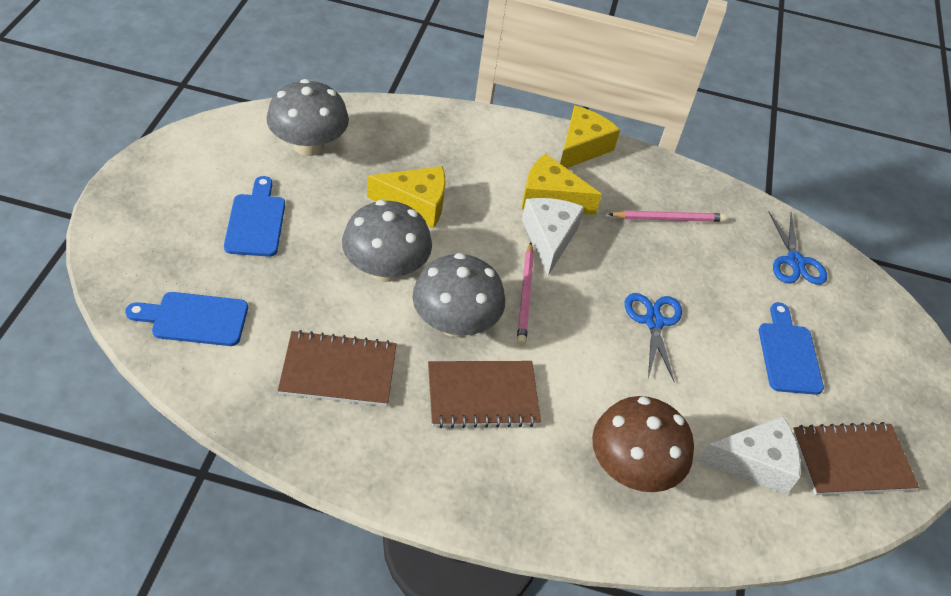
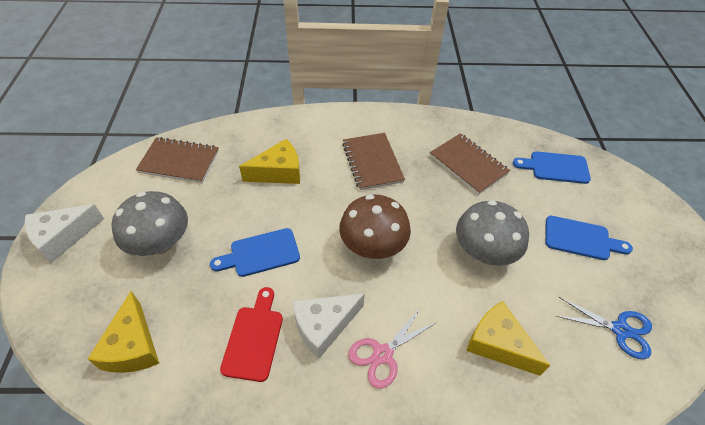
blue scissors: 2 -> 1
grey mushroom: 3 -> 2
pink pencil: 2 -> 0
pink scissors: 0 -> 1
red cutting board: 0 -> 1

